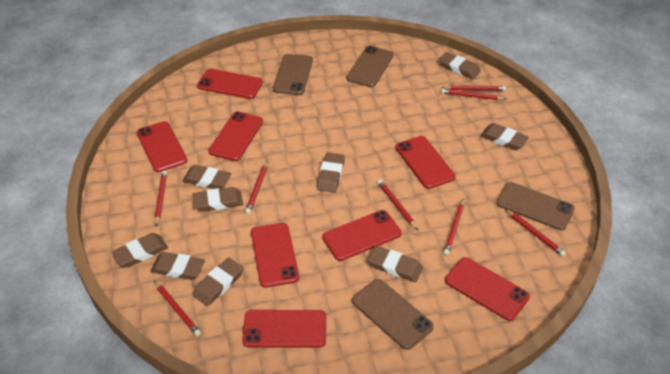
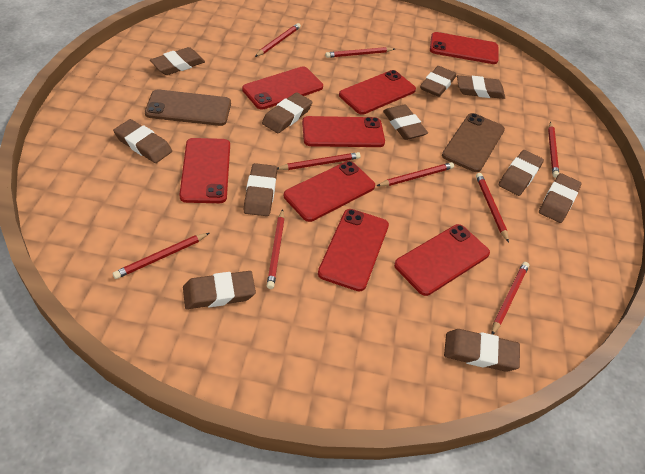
brown eraser: 9 -> 11
brown phone: 4 -> 2
red pencil: 8 -> 9

